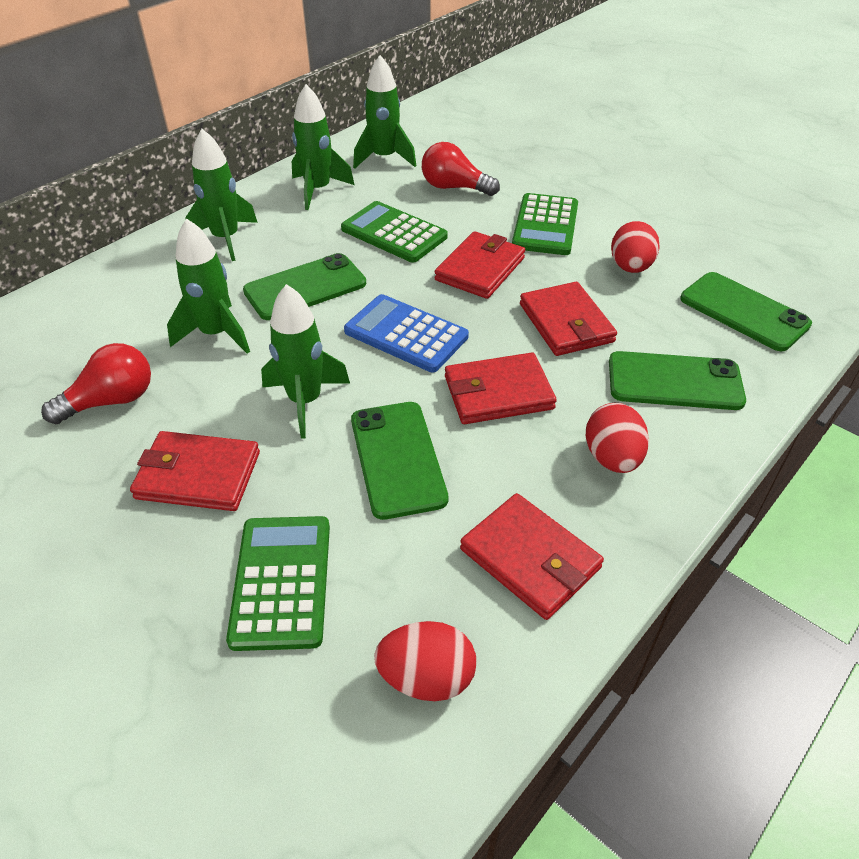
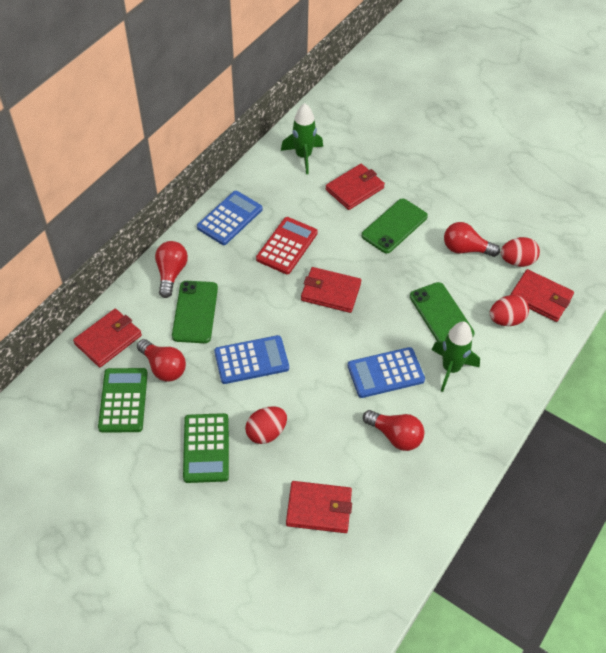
blue calculator: 1 -> 3
green calculator: 3 -> 2
green phone: 4 -> 3
green rocket: 5 -> 2
red calculator: 0 -> 1
red light bulb: 2 -> 4

